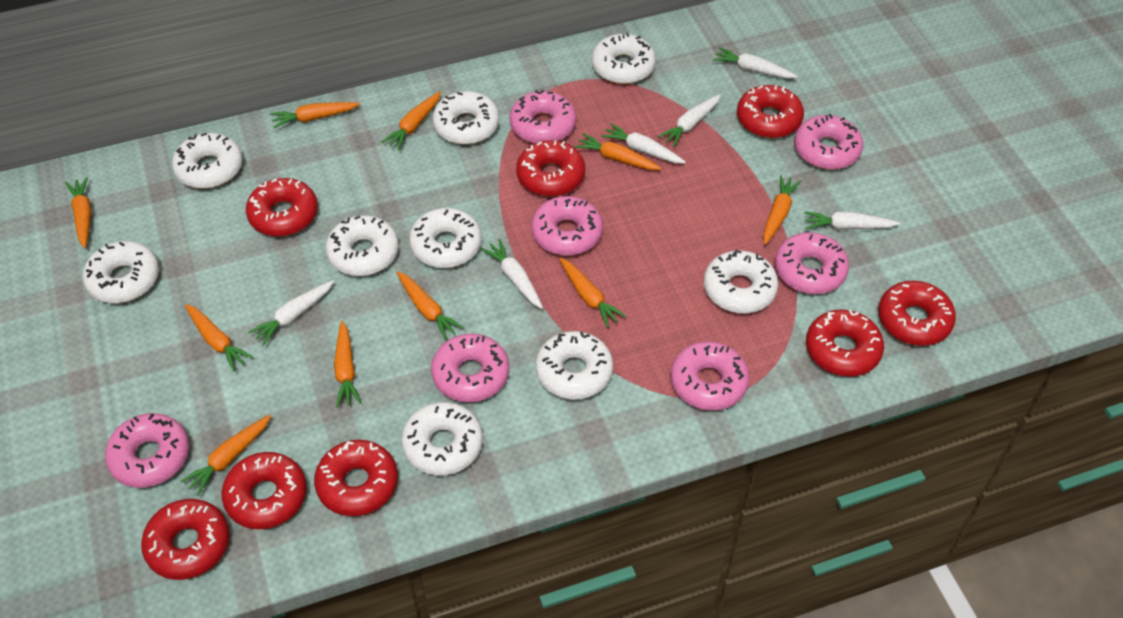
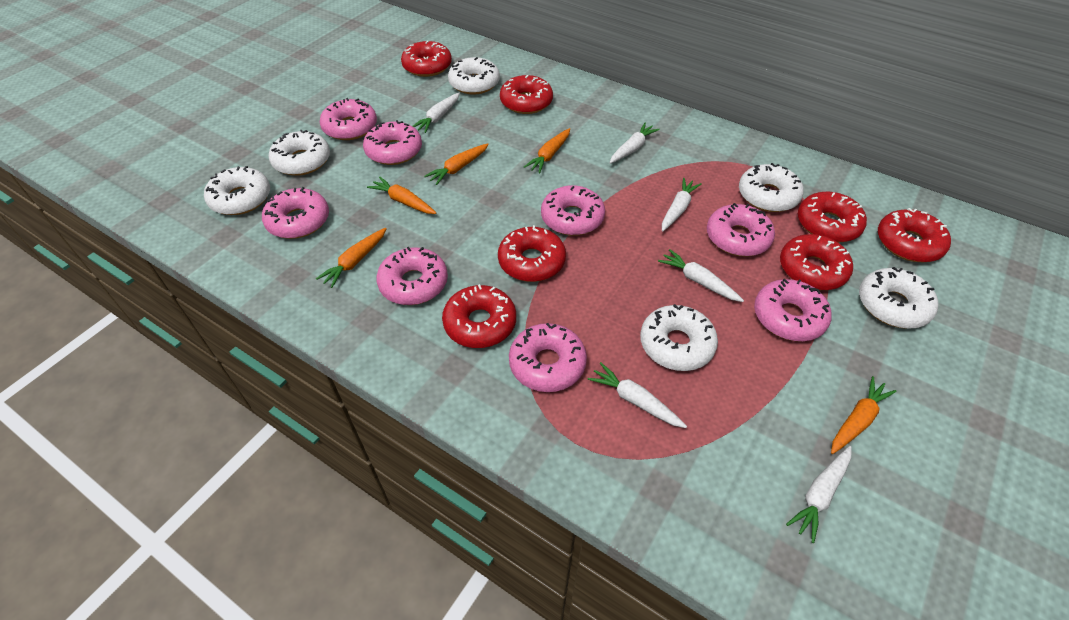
orange carrot: 10 -> 5
pink donut: 7 -> 8
red donut: 8 -> 7
white donut: 9 -> 6

